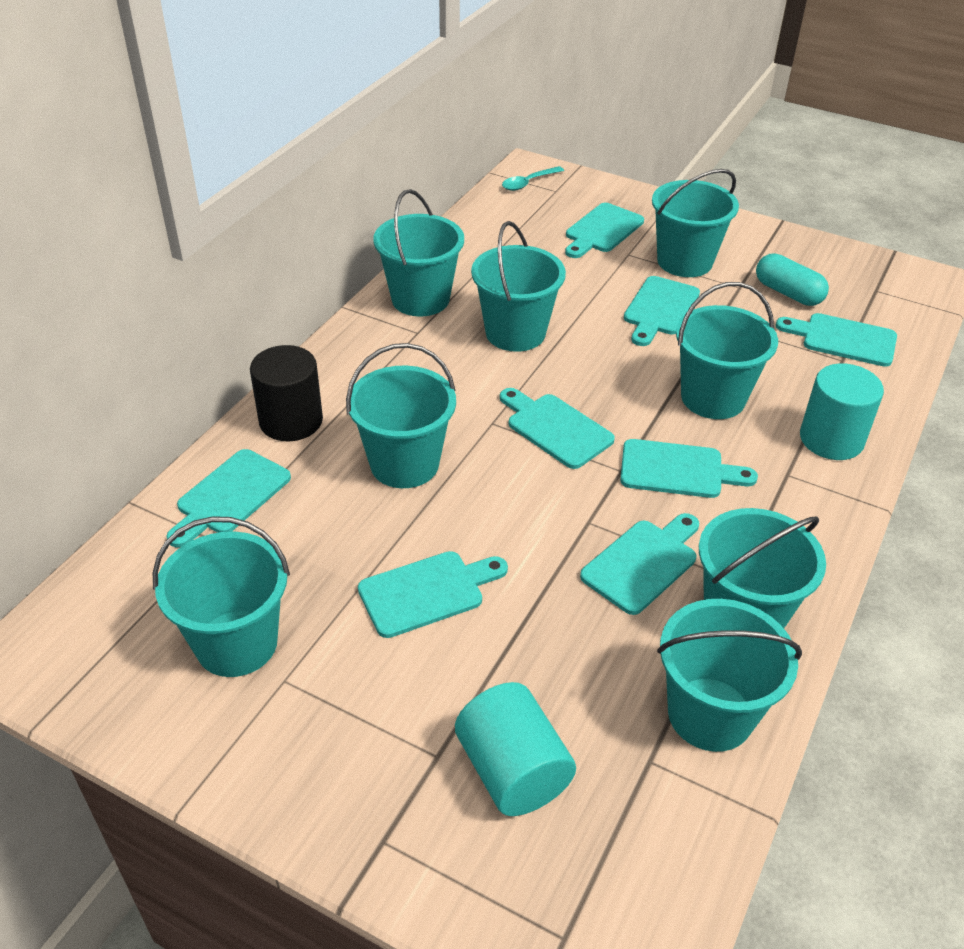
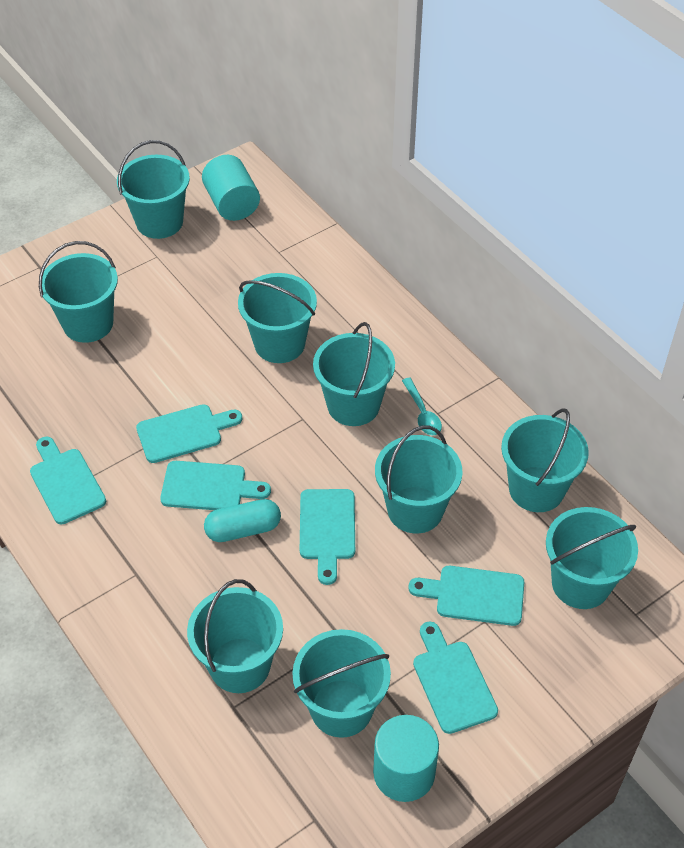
black cylinder: 1 -> 0
turquoise bucket: 8 -> 9
turquoise cutting board: 8 -> 6

